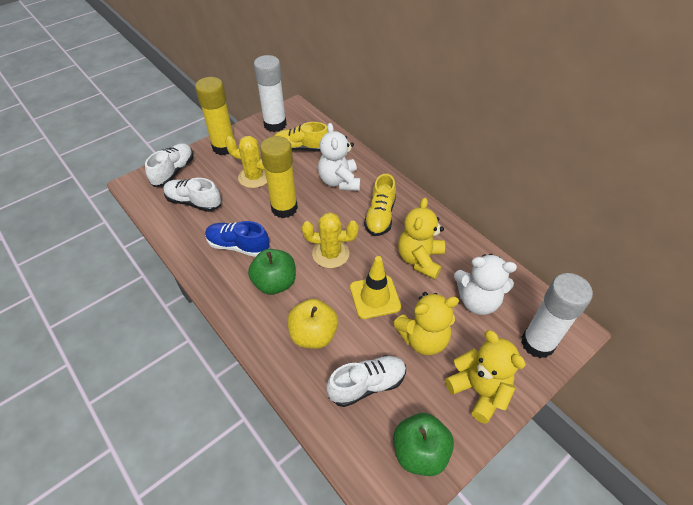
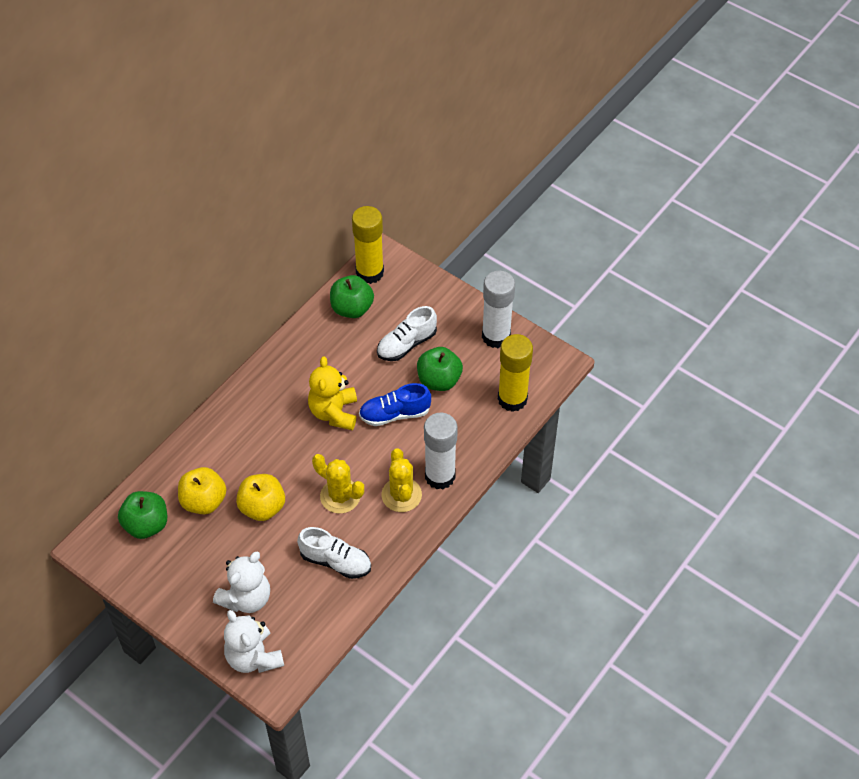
green apple: 2 -> 3
white shoe: 3 -> 2
yellow apple: 1 -> 2
yellow shoe: 2 -> 0
yellow teddy bear: 3 -> 1
yellow traffic cone: 1 -> 0

